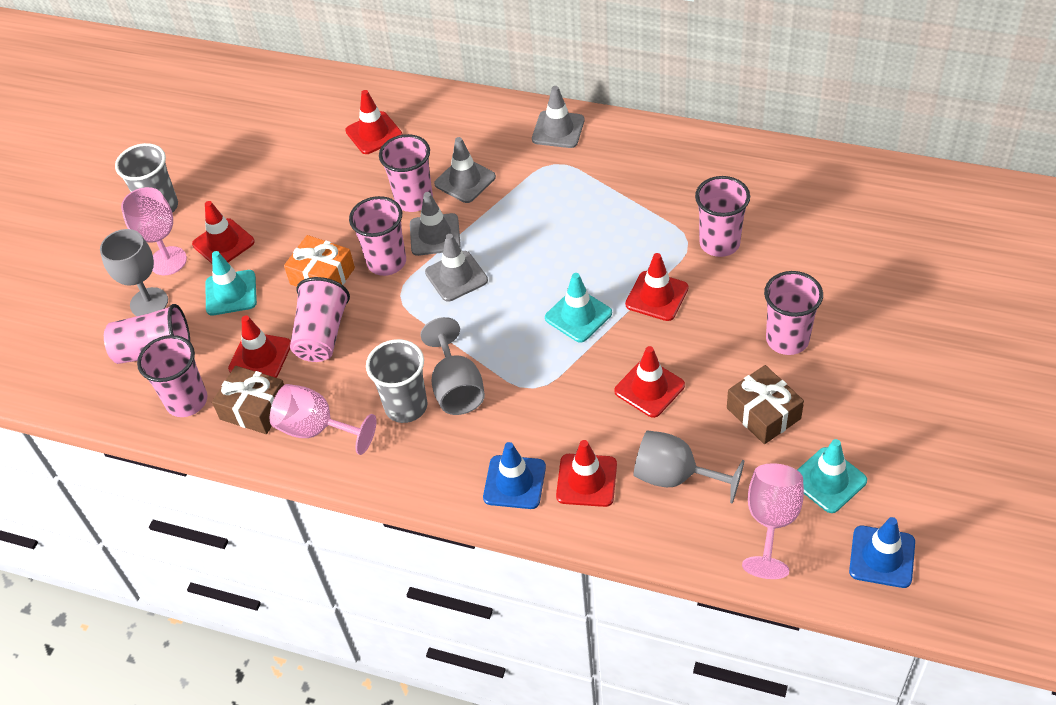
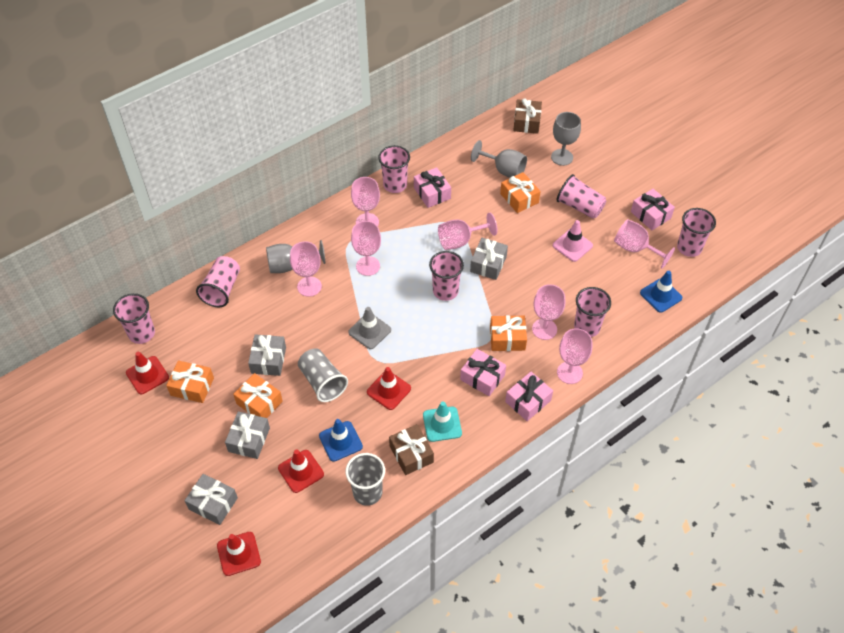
grey gift: 0 -> 4
grey traffic cone: 4 -> 1
orange gift: 1 -> 4
pink gift: 0 -> 4
pink goblet: 3 -> 7
pink traffic cone: 0 -> 1
red traffic cone: 6 -> 4
turquoise traffic cone: 3 -> 1

